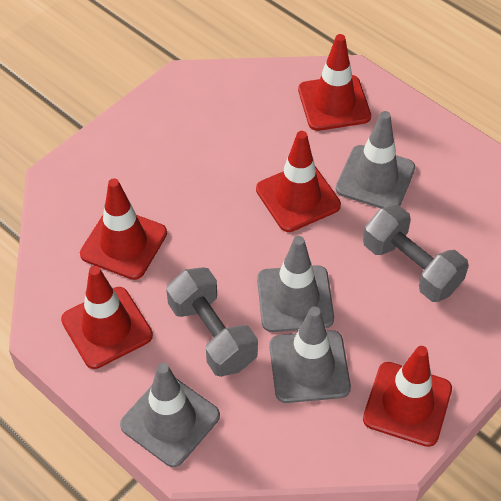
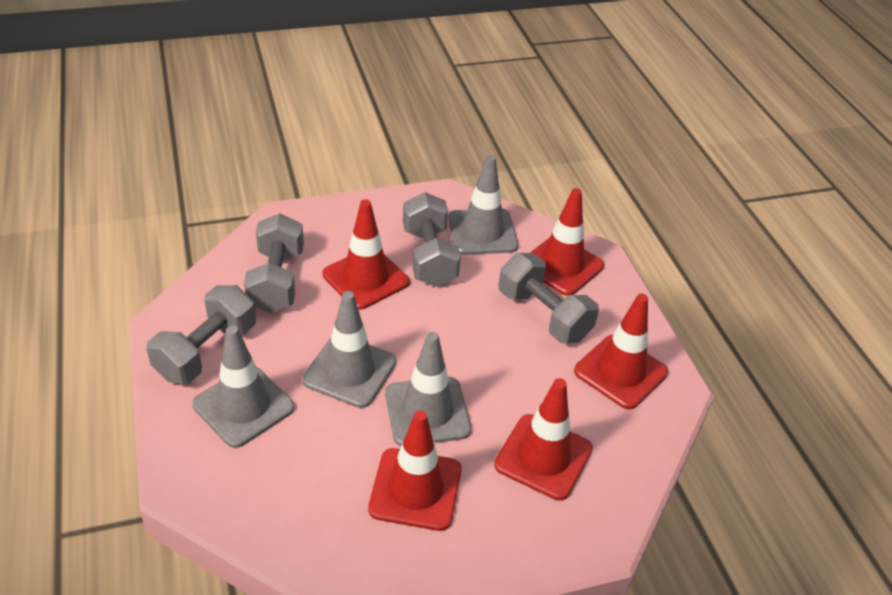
grey dumbbell: 2 -> 4

